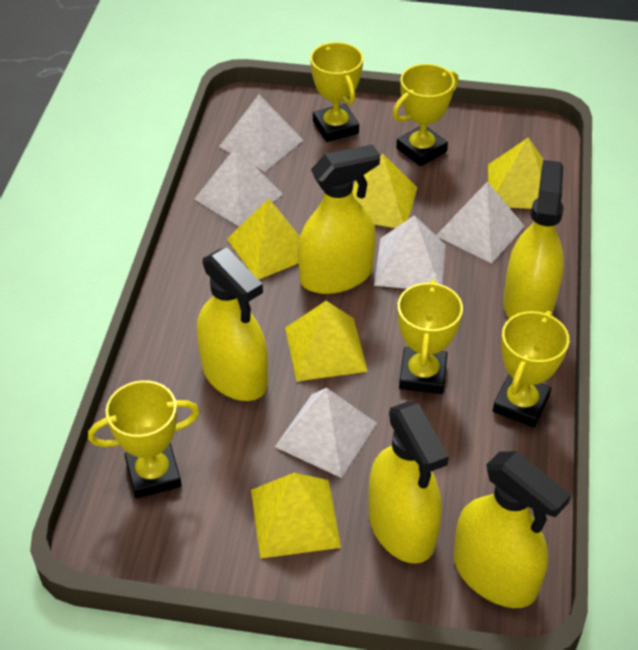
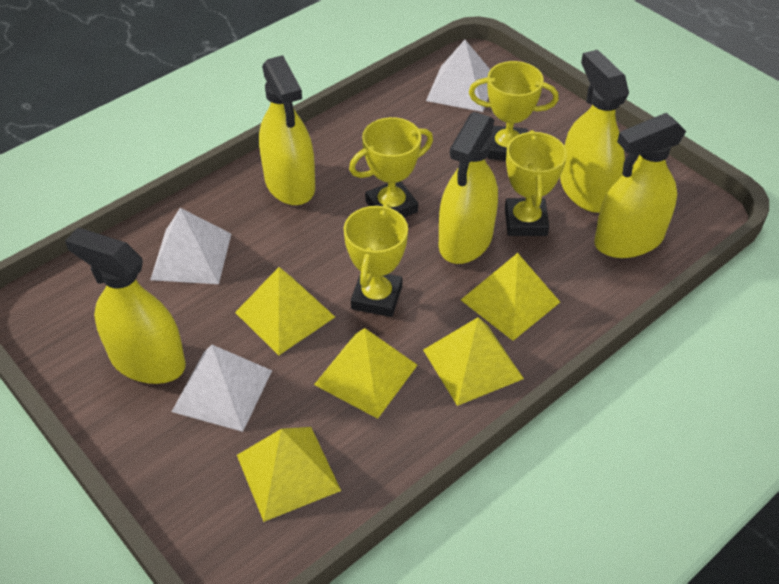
white pyramid: 5 -> 3
yellow trophy: 5 -> 4

